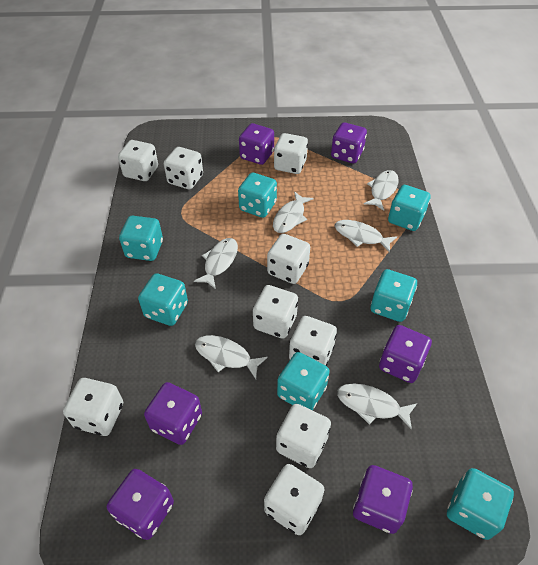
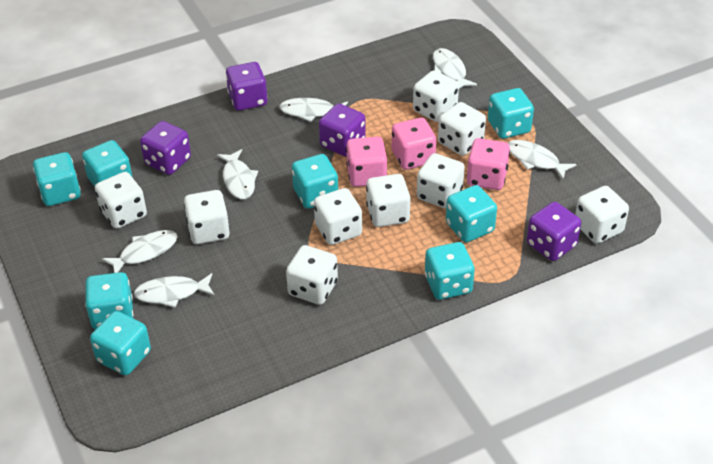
pink dice: 0 -> 3
purple dice: 6 -> 4
turquoise dice: 7 -> 8

